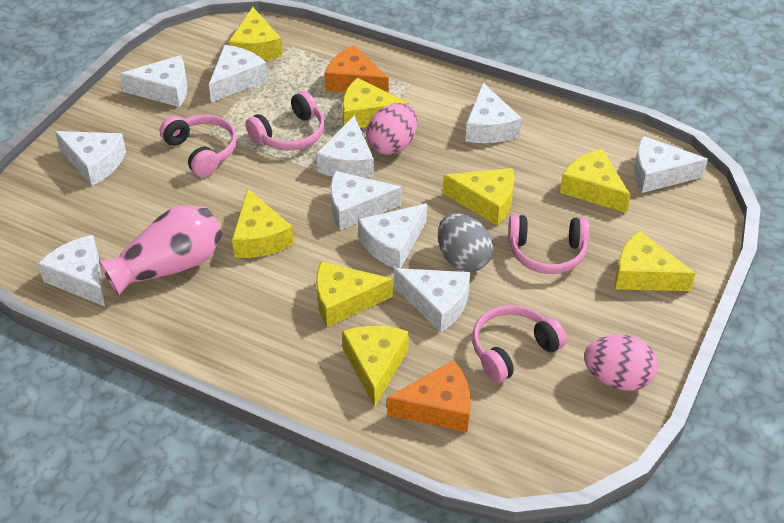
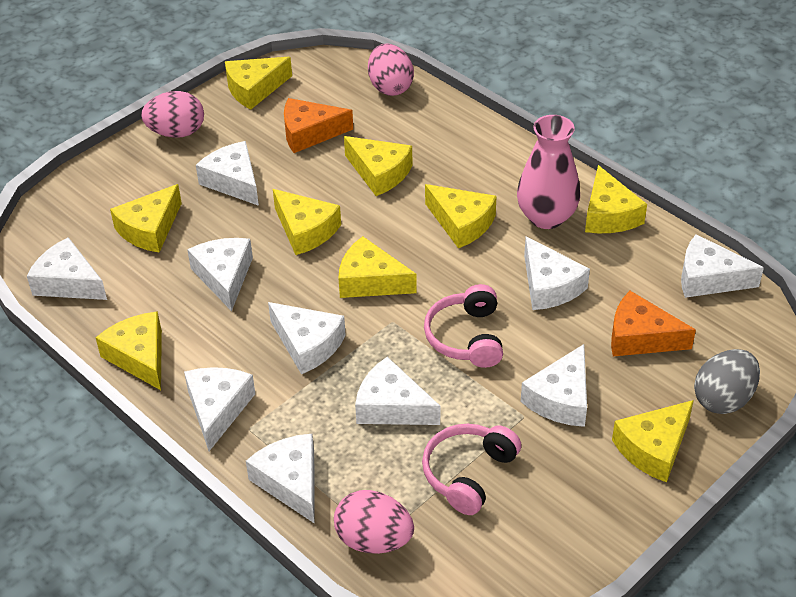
pink egg: 2 -> 3
pink headphones: 4 -> 2
yellow cheese: 8 -> 9

